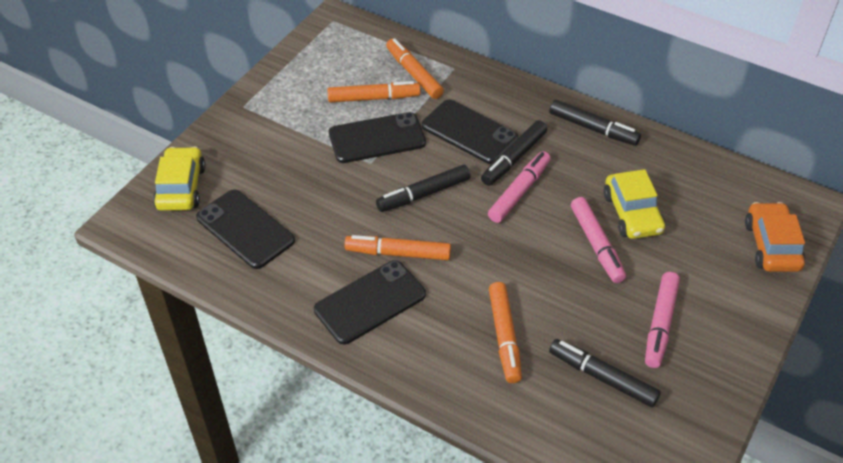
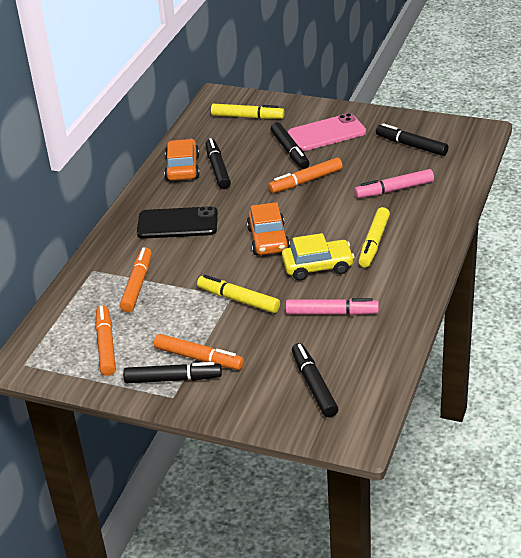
black marker: 4 -> 5
black phone: 4 -> 1
orange car: 1 -> 2
pink marker: 3 -> 2
pink phone: 0 -> 1
yellow car: 2 -> 1
yellow marker: 0 -> 3

